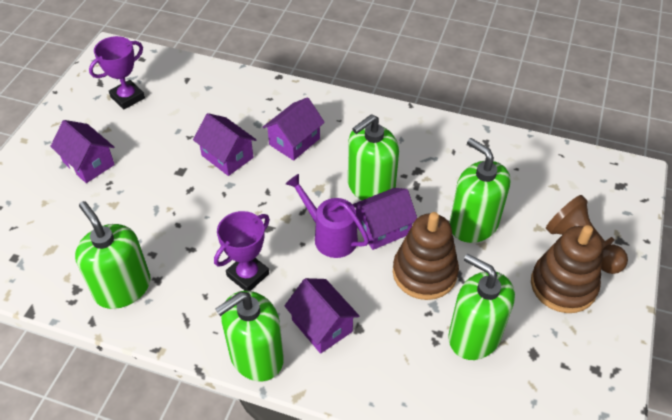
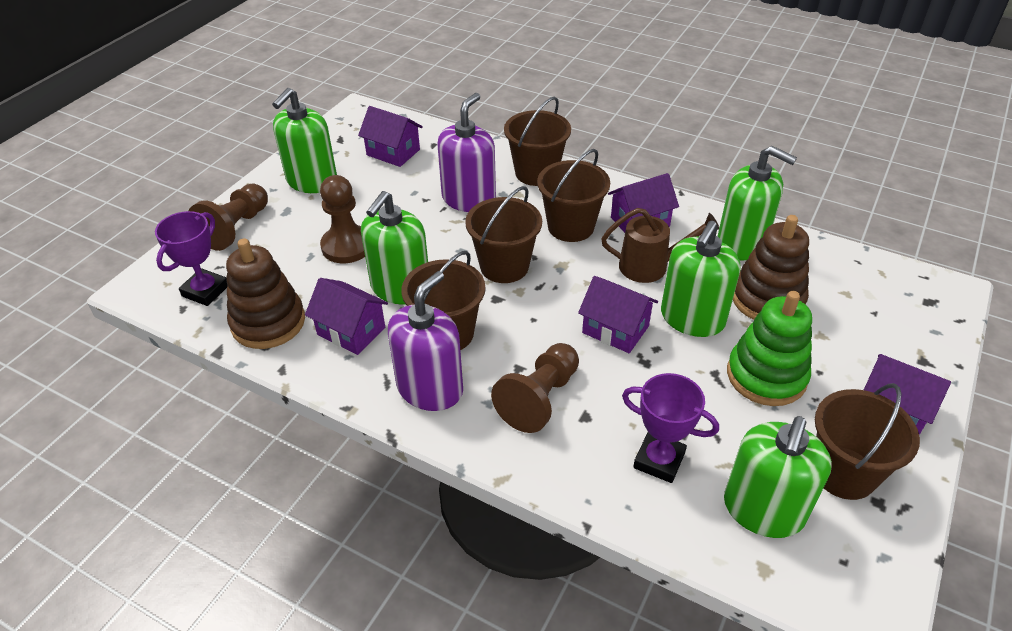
brown bucket: 0 -> 5
brown pawn: 1 -> 3
brown watering can: 0 -> 1
green stacking toy: 0 -> 1
purple soap dispenser: 0 -> 2
purple watering can: 1 -> 0

